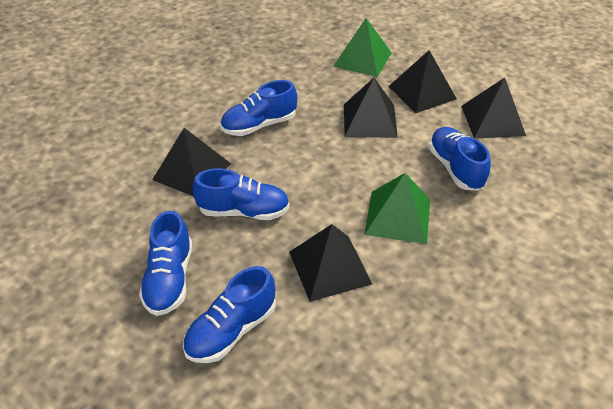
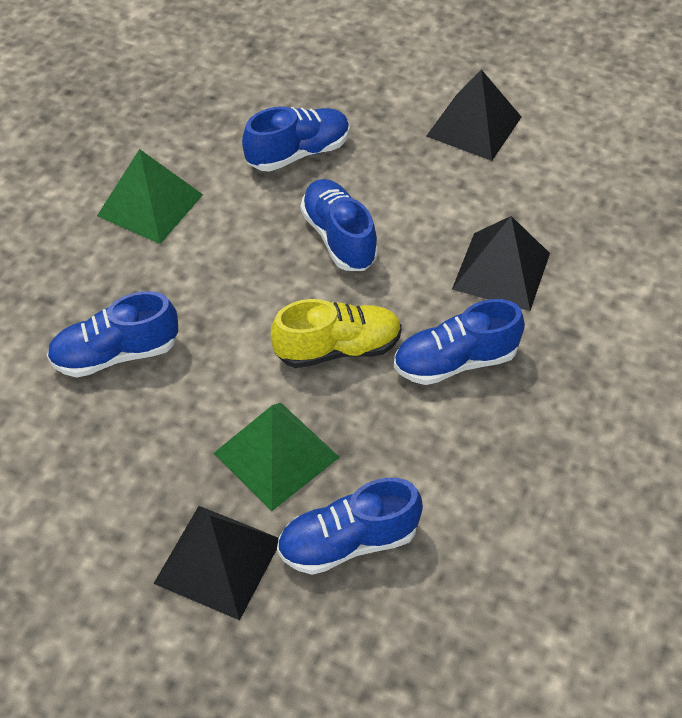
black pyramid: 5 -> 3
yellow shoe: 0 -> 1

